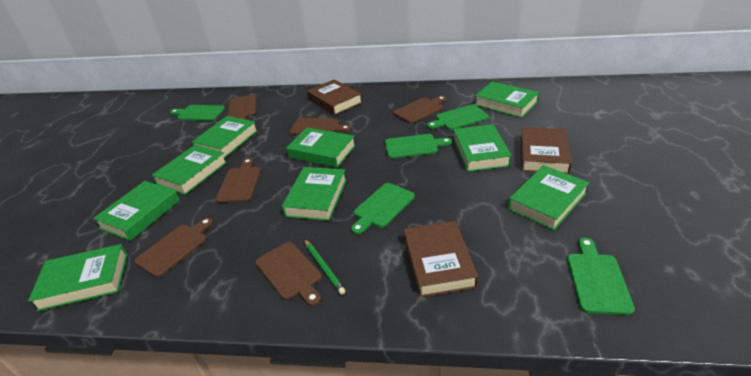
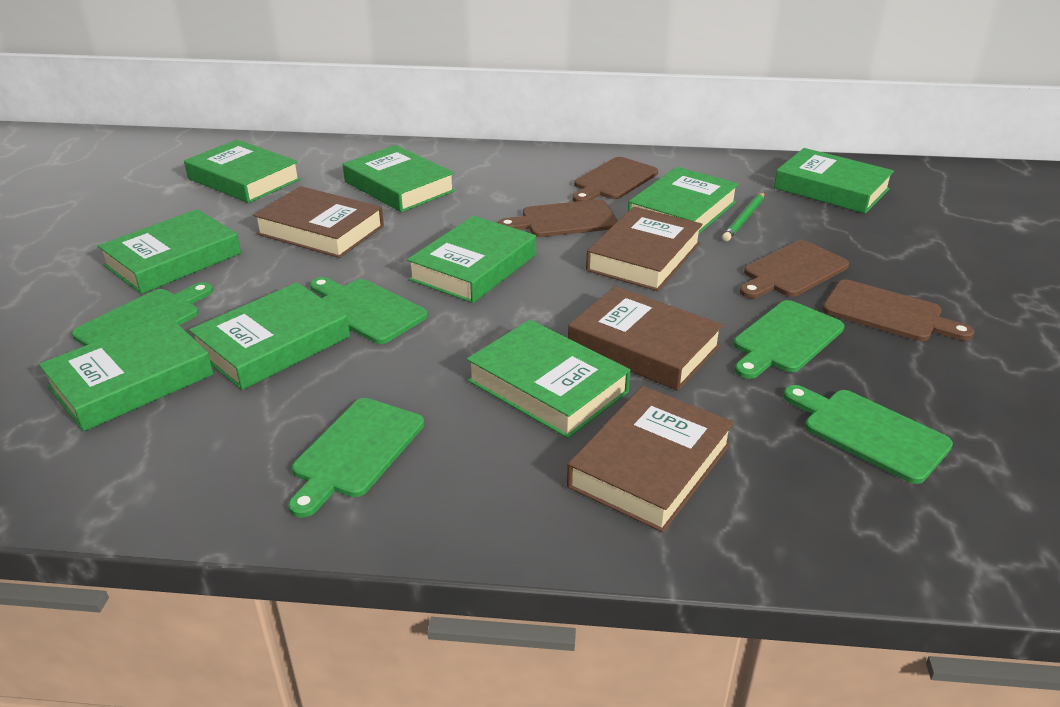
brown book: 3 -> 4
brown cutting board: 6 -> 4

